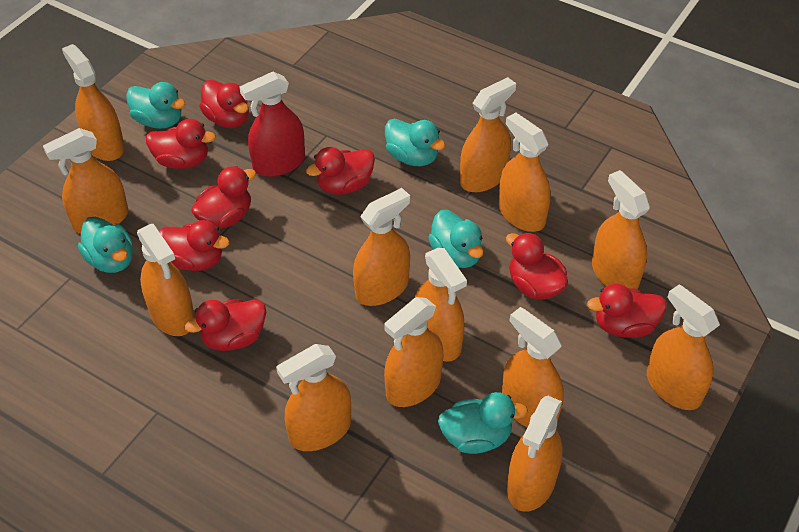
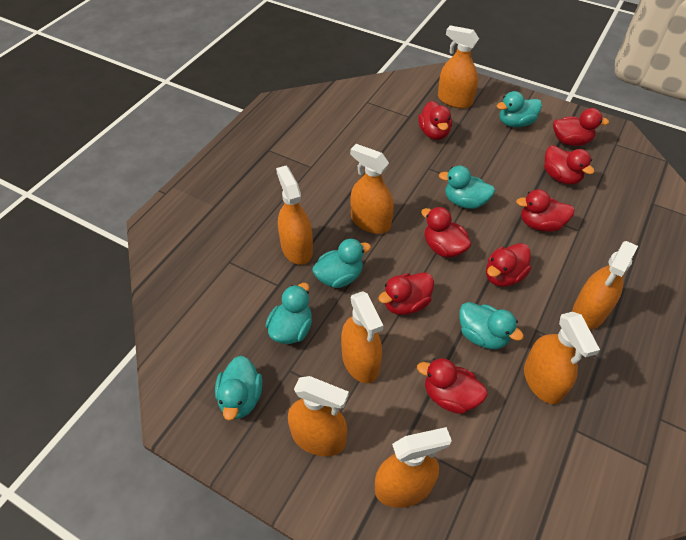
orange spray bottle: 13 -> 8
red spray bottle: 1 -> 0
turquoise duck: 5 -> 6

